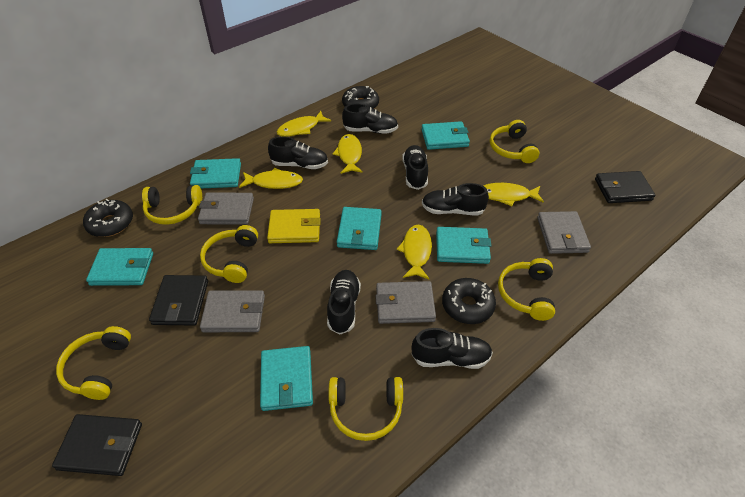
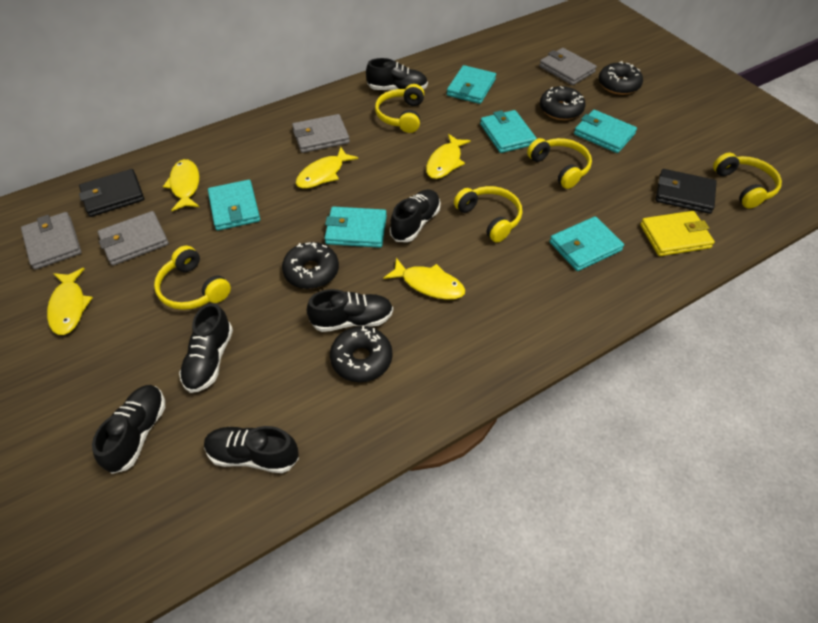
black donut: 3 -> 4
black wallet: 3 -> 2
yellow headphones: 6 -> 5

